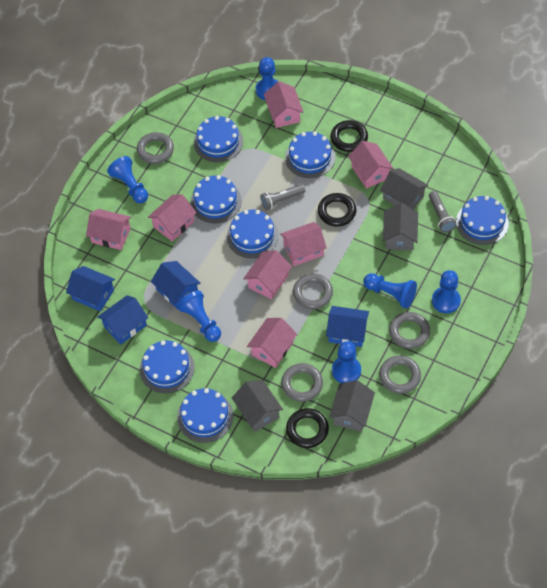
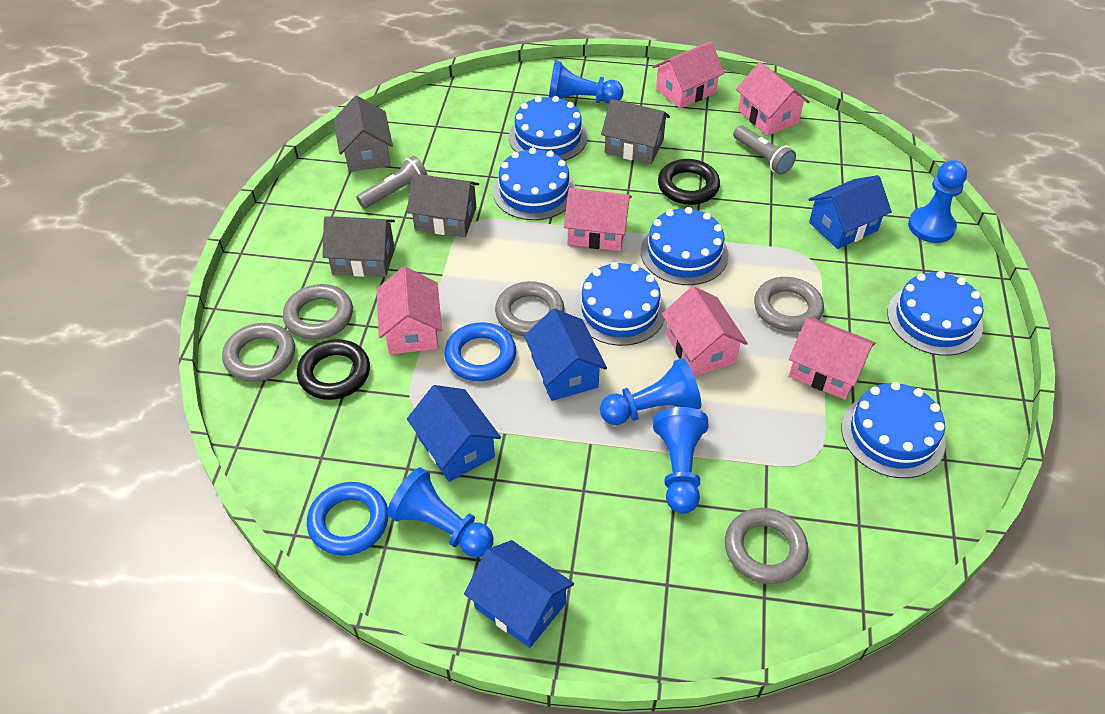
black ring: 3 -> 2
blue cake: 7 -> 6
blue pawn: 6 -> 5
blue ring: 0 -> 2
pink house: 7 -> 6

